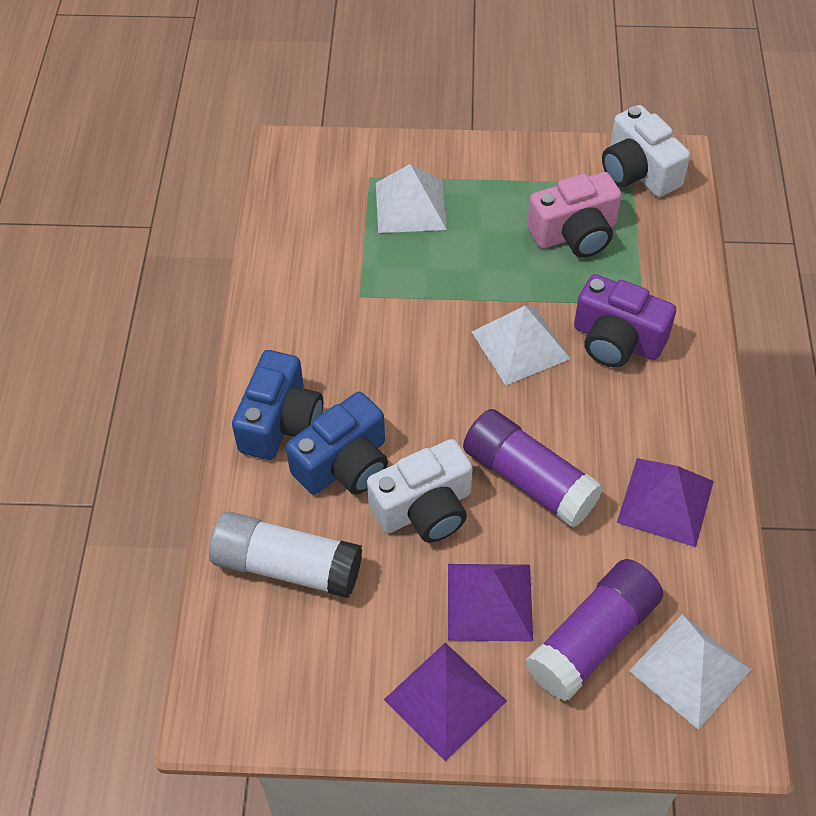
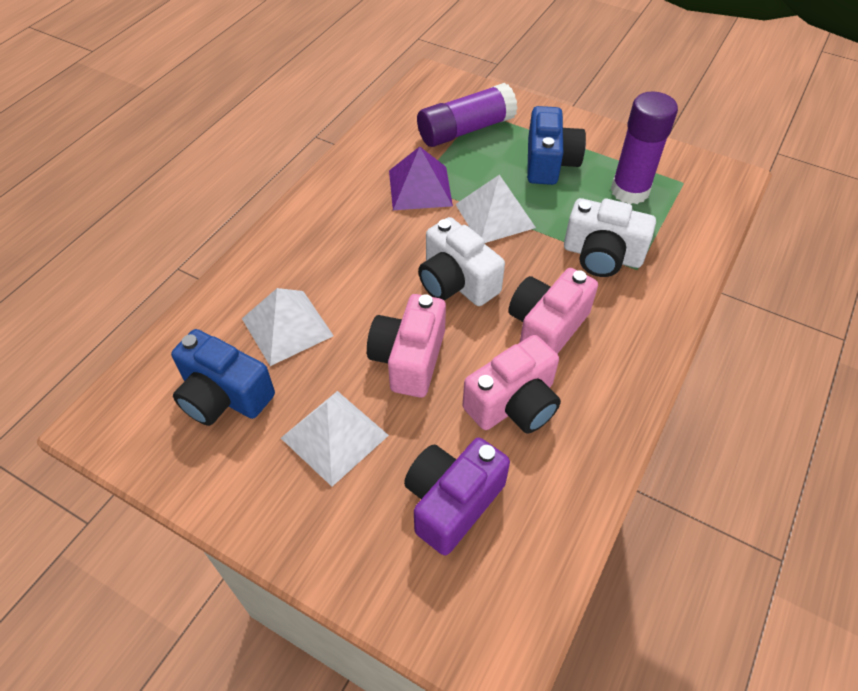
pink camera: 1 -> 3
purple pyramid: 3 -> 1
white glue stick: 1 -> 0

